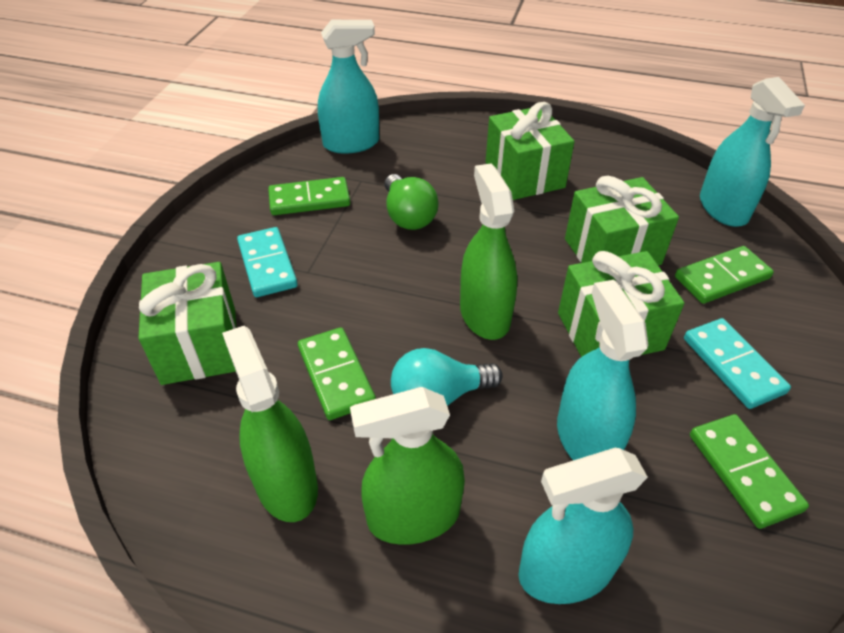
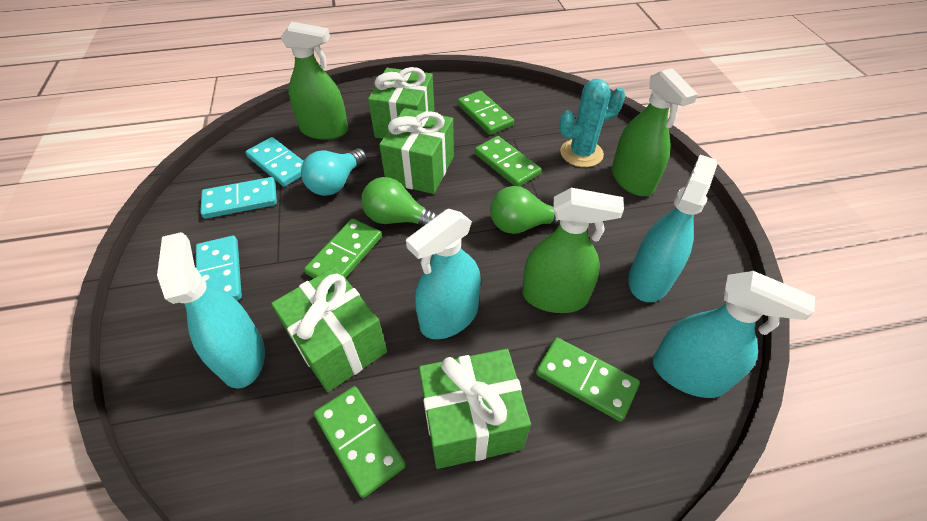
green domino: 4 -> 5
green light bulb: 1 -> 2
turquoise cactus: 0 -> 1
turquoise domino: 2 -> 3

